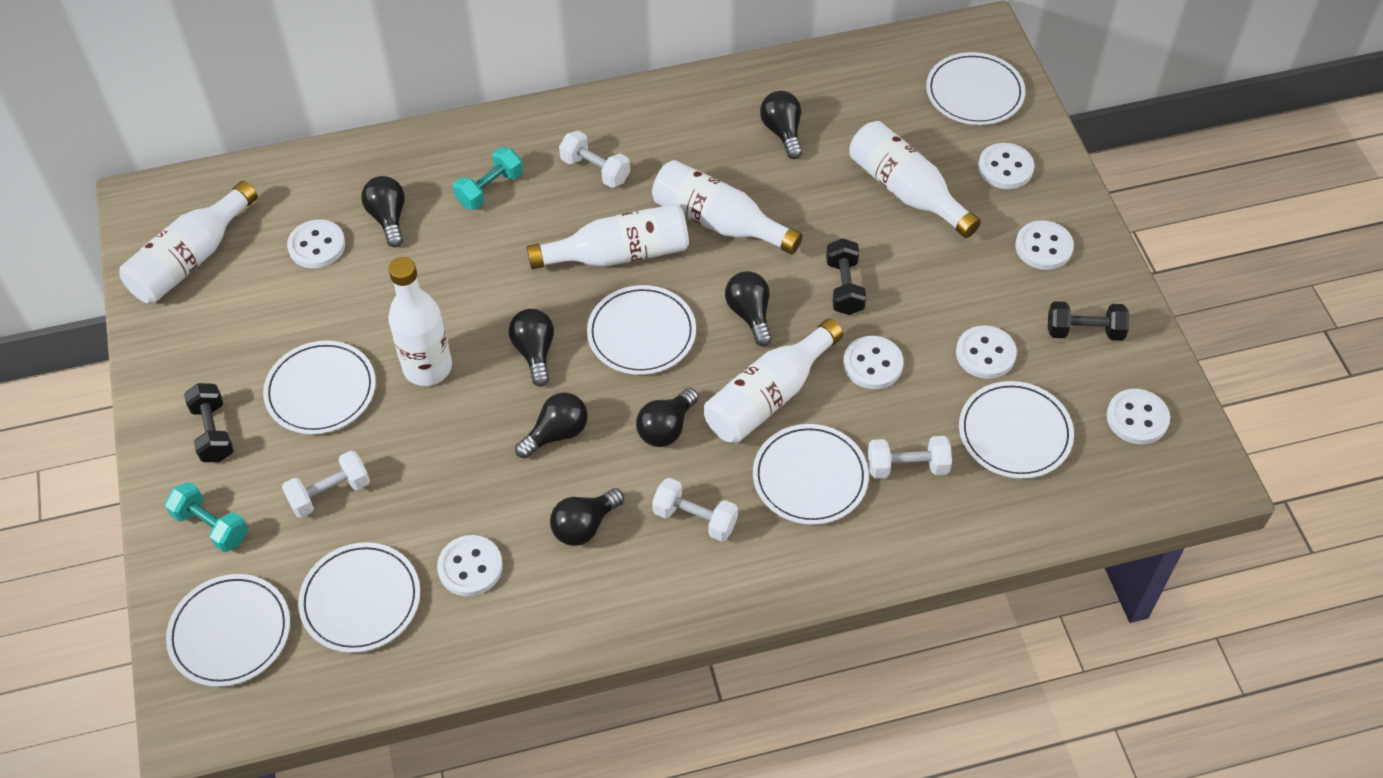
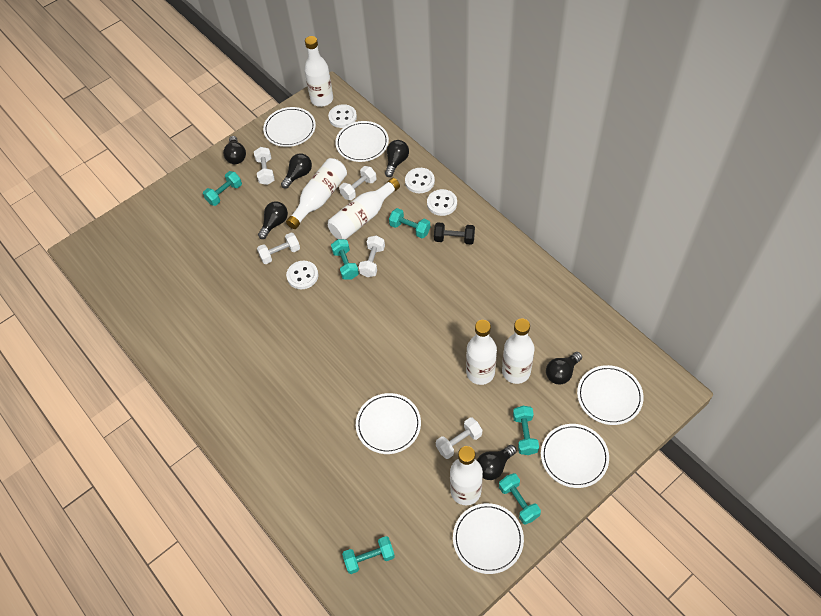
black dumbbell: 3 -> 1
black light bulb: 7 -> 6
turquoise dumbbell: 2 -> 6
white button: 7 -> 4
white dumbbell: 4 -> 5
white plate: 7 -> 6

